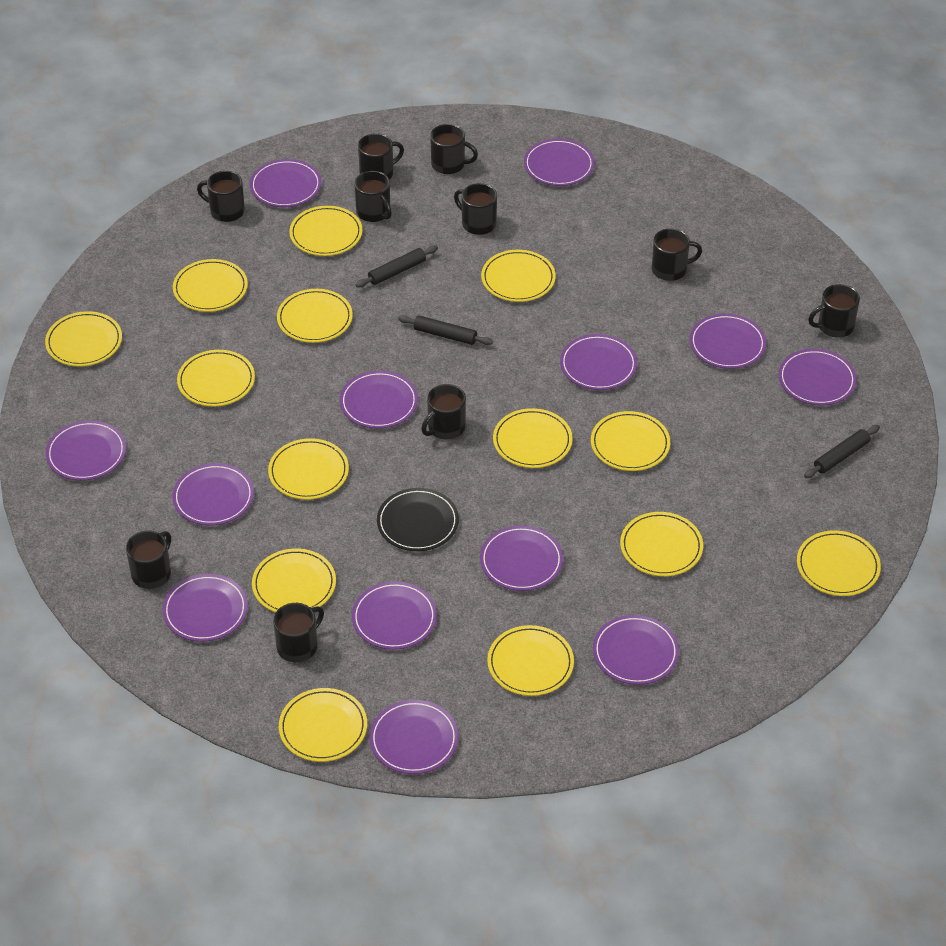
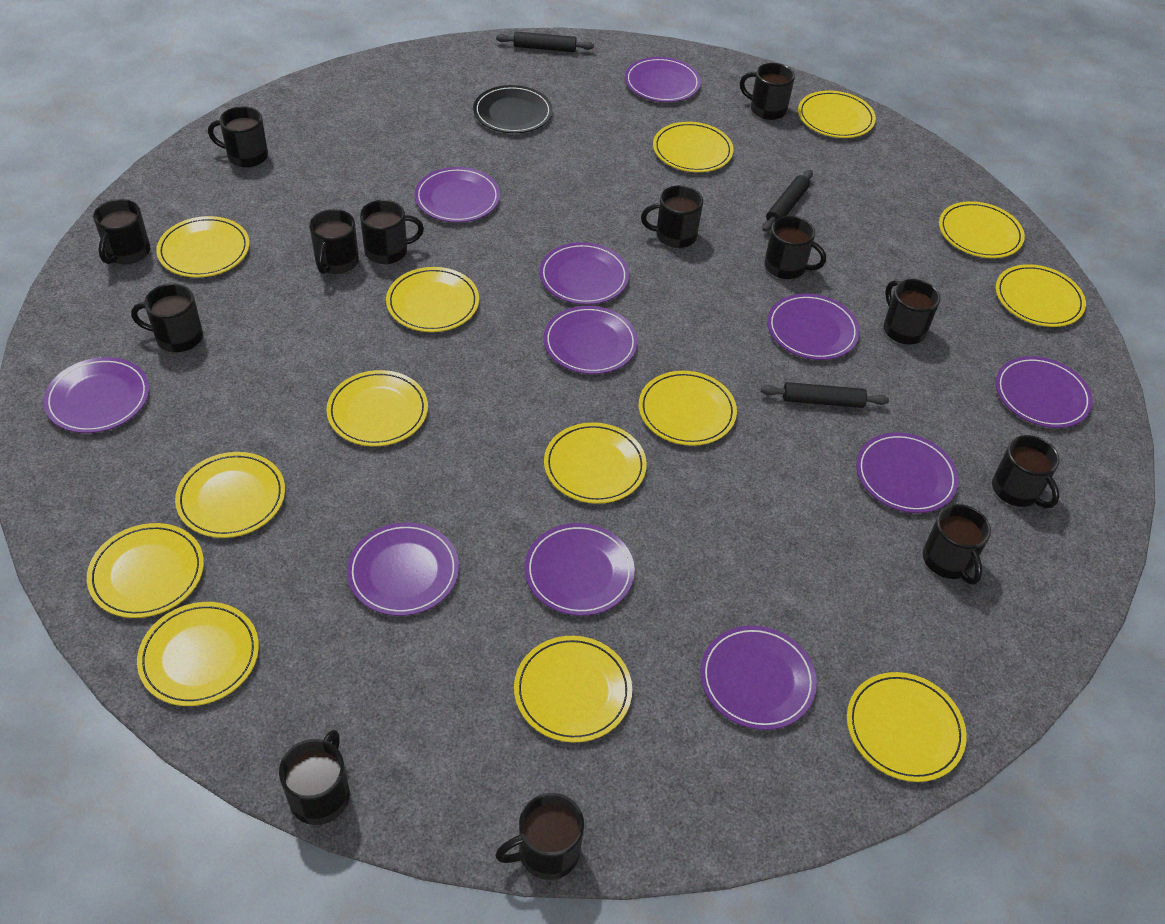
black mug: 10 -> 13
purple plate: 13 -> 11

